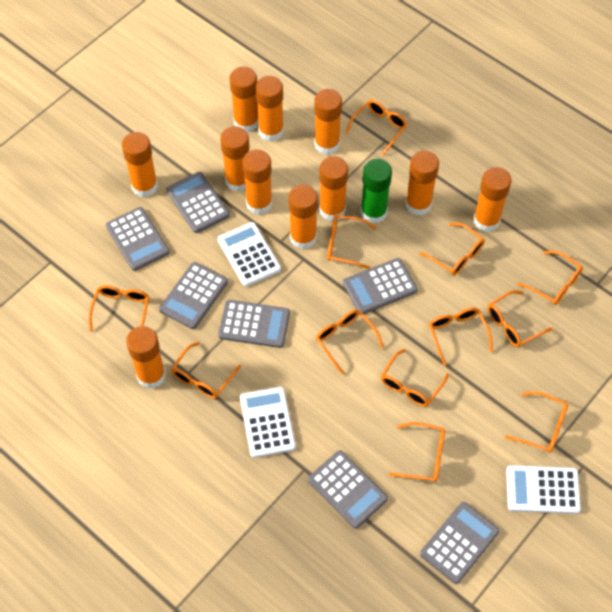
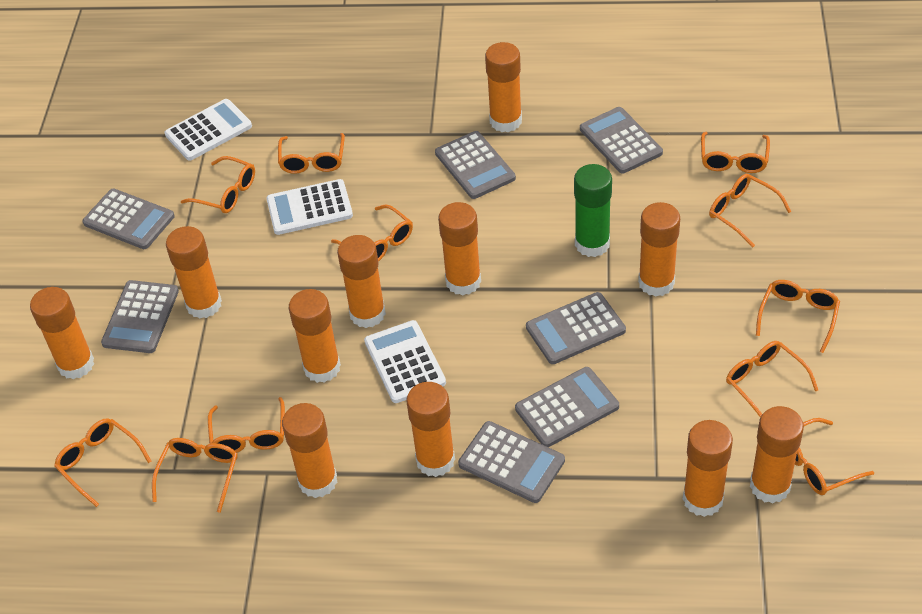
orange glasses: 12 -> 11

